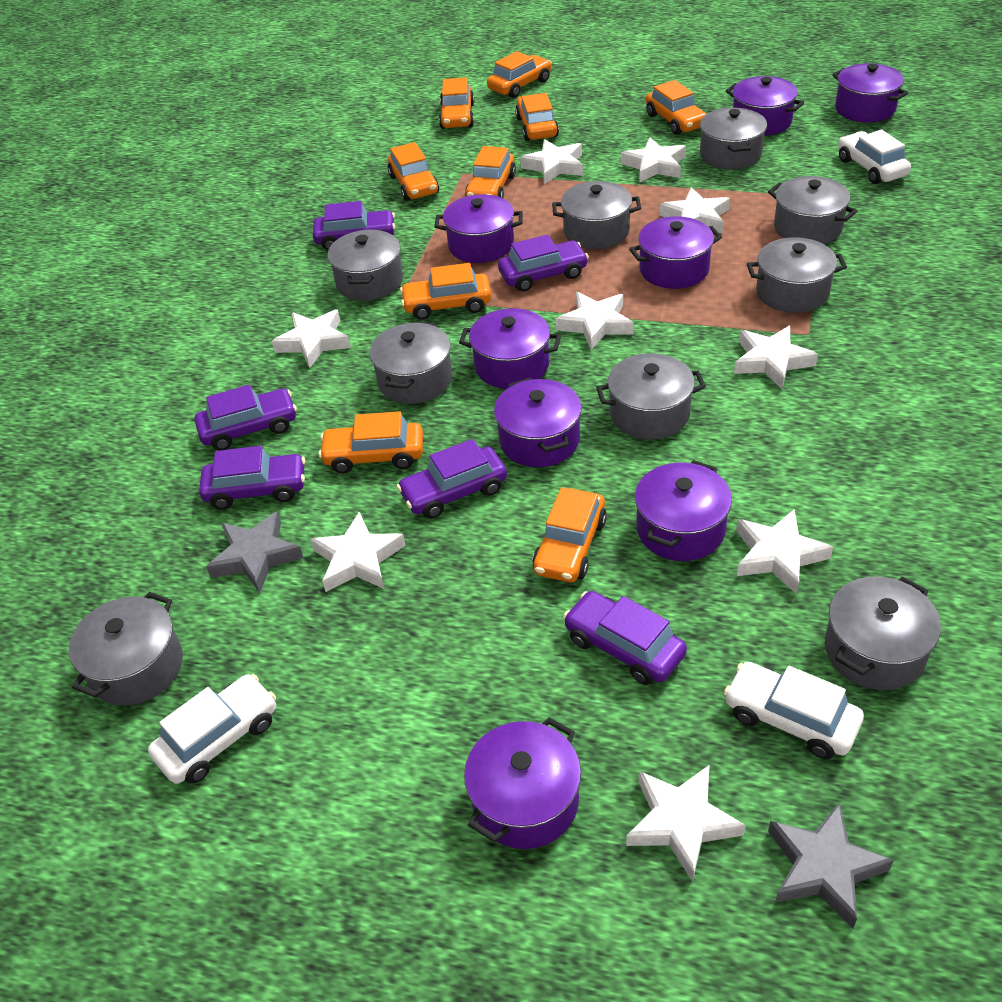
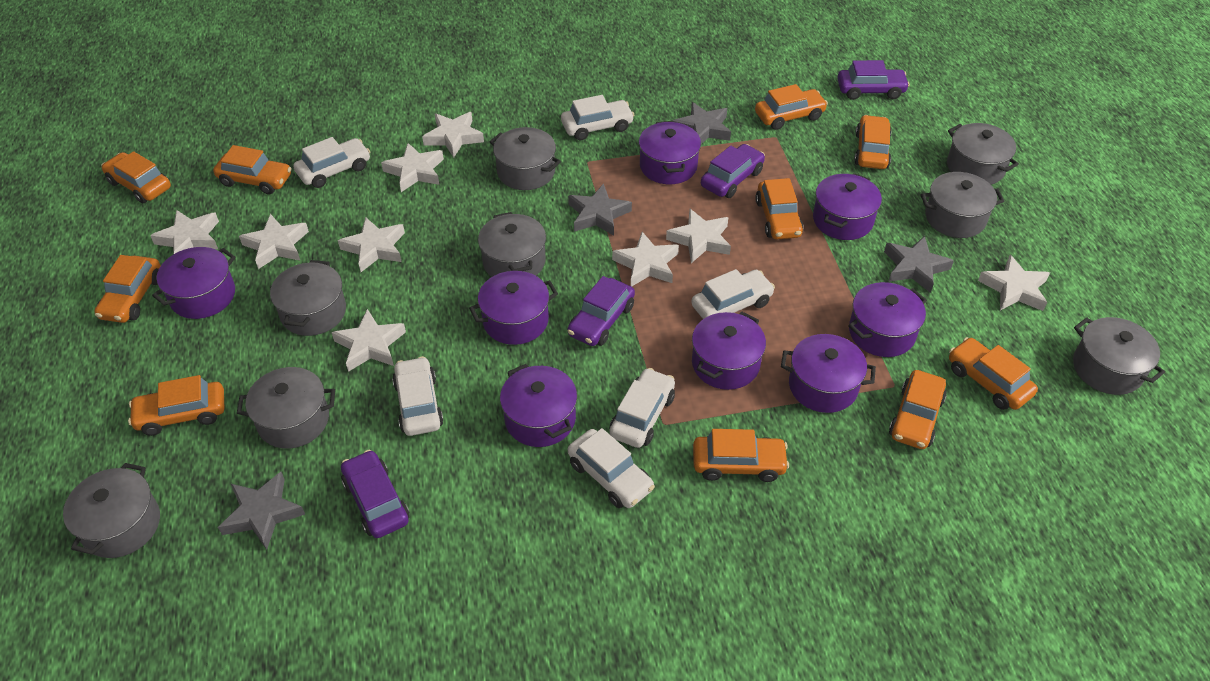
grey pot: 9 -> 8
grey star: 2 -> 4
orange car: 9 -> 10
purple car: 6 -> 4
white car: 3 -> 6

